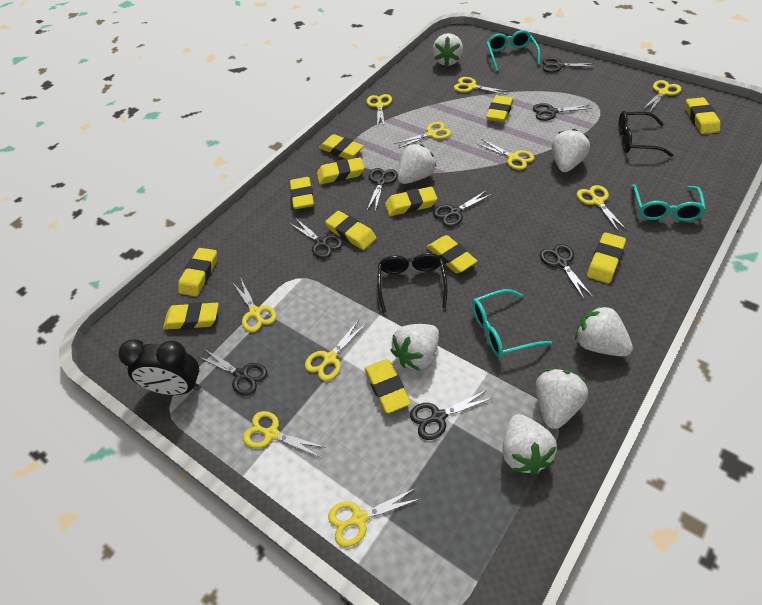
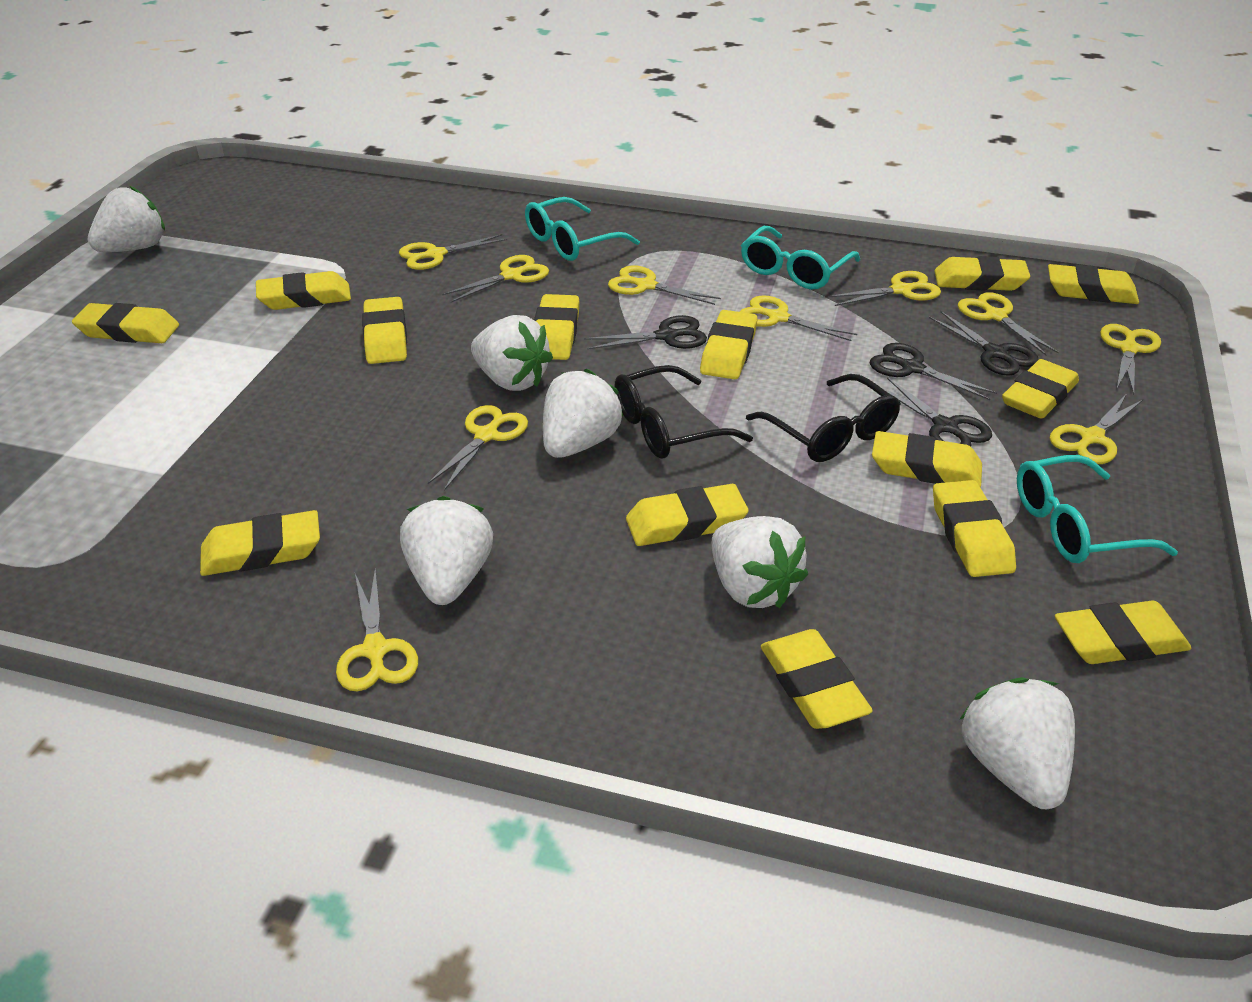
black clock: 1 -> 0
black scissors: 8 -> 4
white strawberry: 7 -> 6
yellow eraser: 12 -> 14

